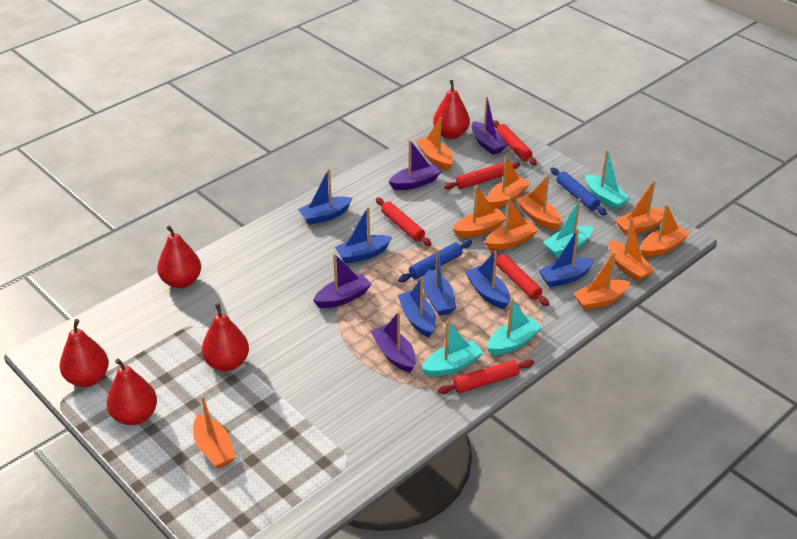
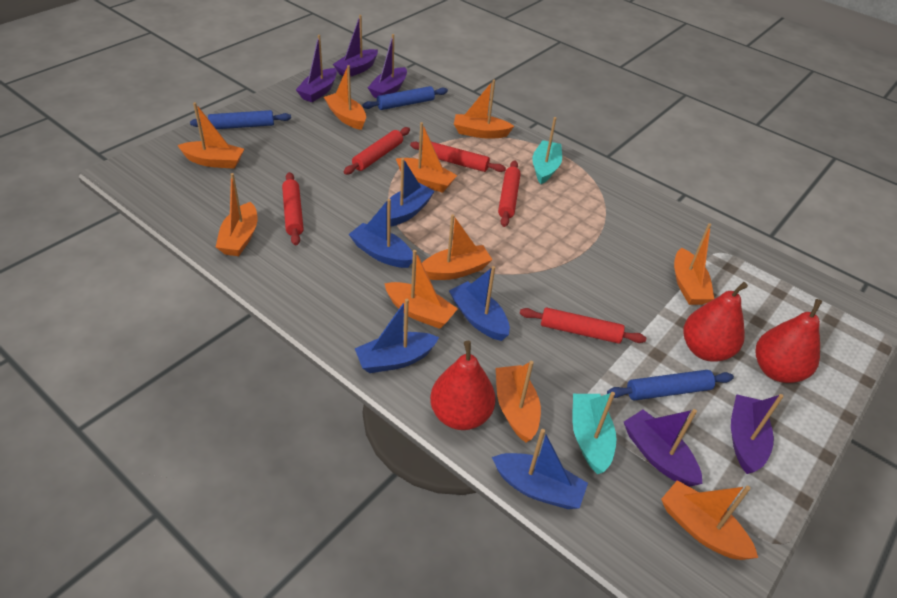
blue boat: 6 -> 5
blue rolling pin: 2 -> 3
purple boat: 4 -> 5
red pear: 5 -> 3
turquoise boat: 4 -> 2

